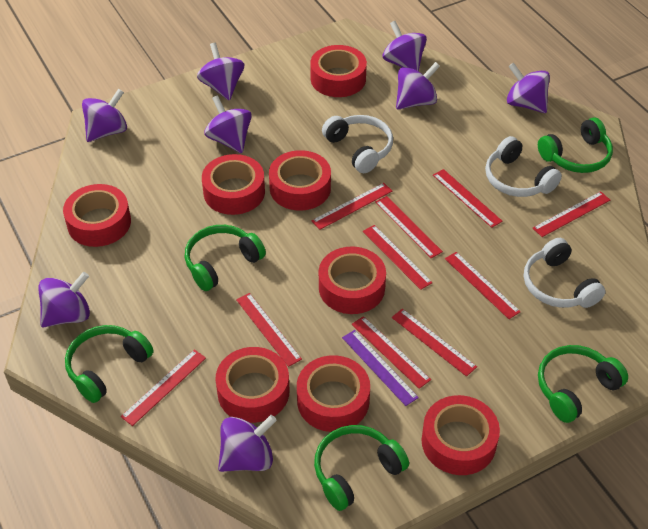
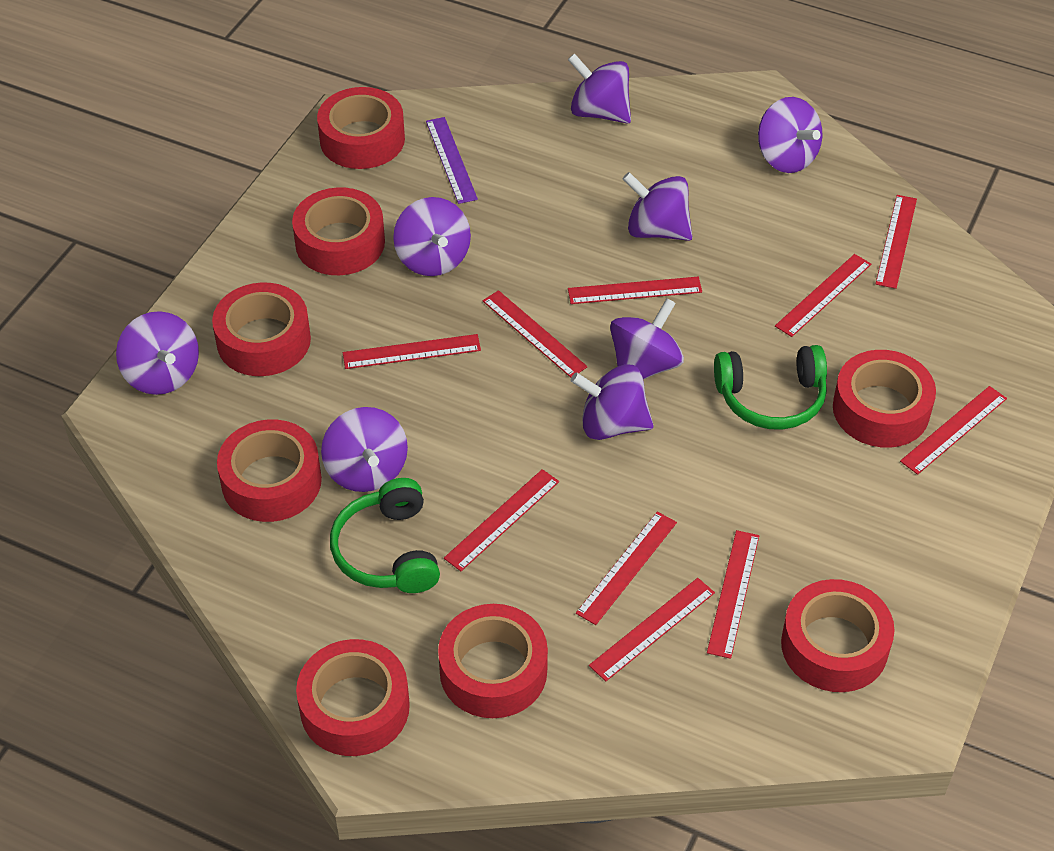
green headphones: 5 -> 2
white headphones: 3 -> 0

